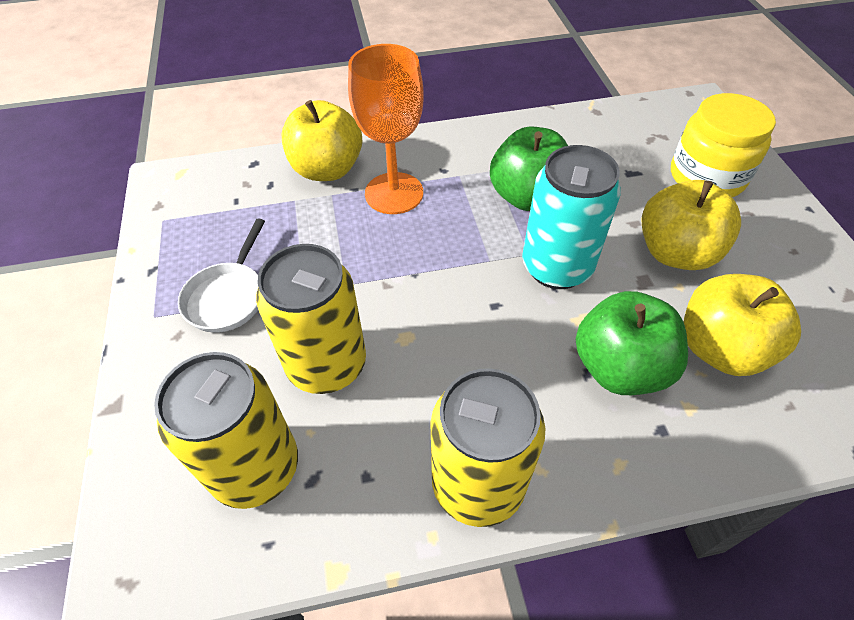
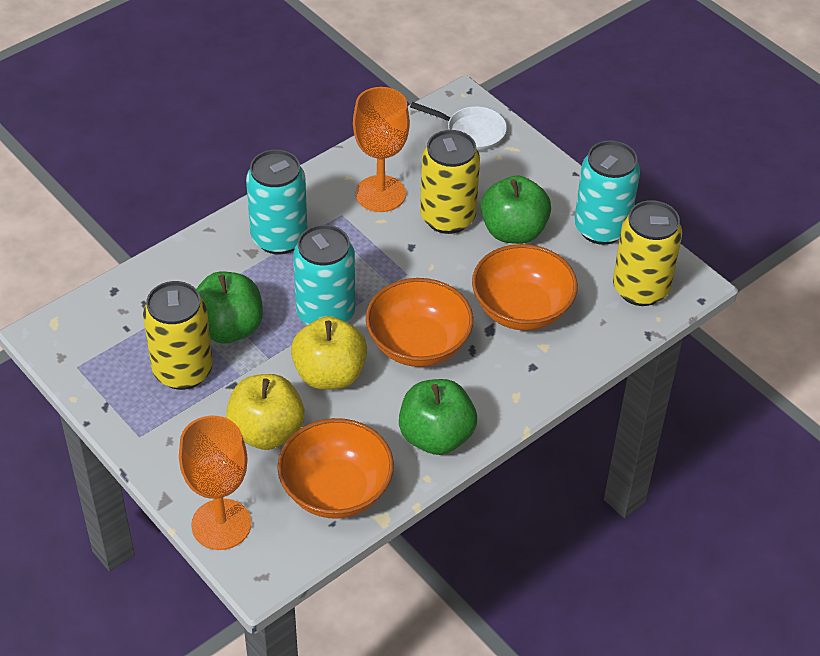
green apple: 2 -> 3
orange bowl: 0 -> 3
orange goblet: 1 -> 2
turquoise can: 1 -> 3
yellow apple: 3 -> 2
yellow jar: 1 -> 0

